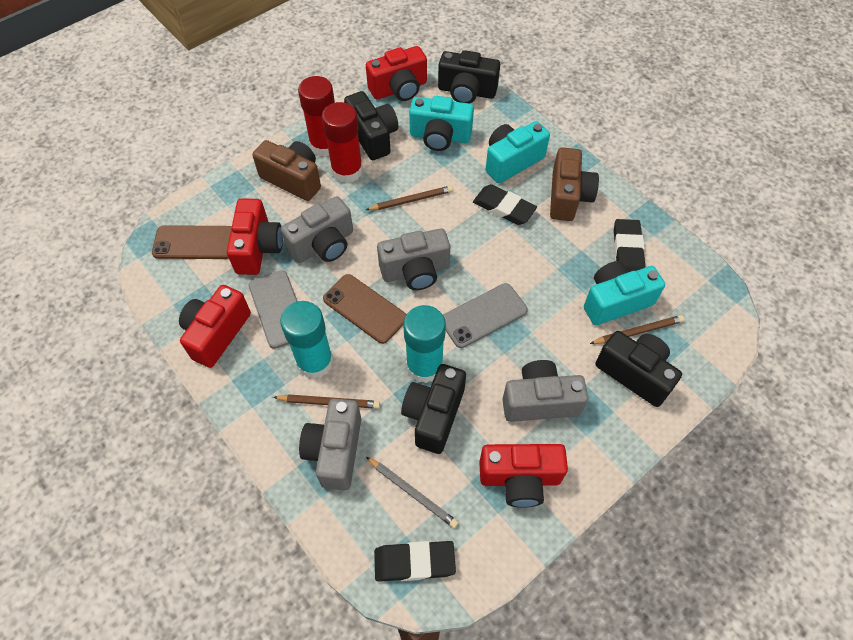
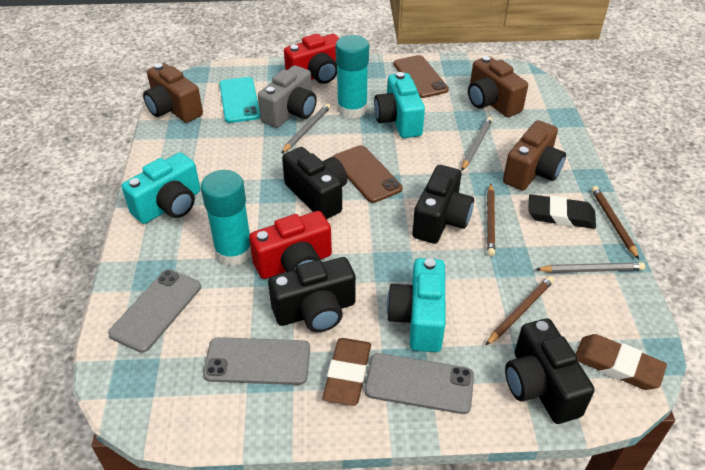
black eraser: 3 -> 1
brown camera: 2 -> 3
brown eraser: 0 -> 2
grey camera: 4 -> 1
grey pencil: 1 -> 3
grey phone: 2 -> 3
red camera: 4 -> 2
red glue stick: 2 -> 0
turquoise phone: 0 -> 1

